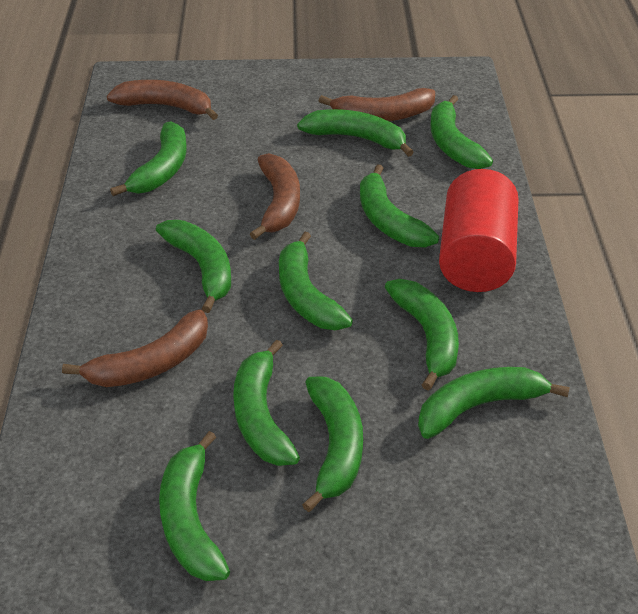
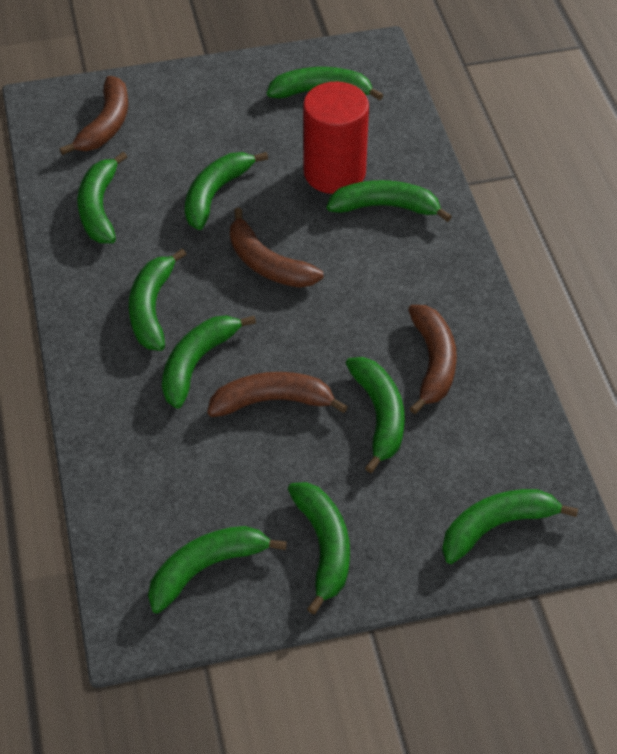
green banana: 11 -> 10

